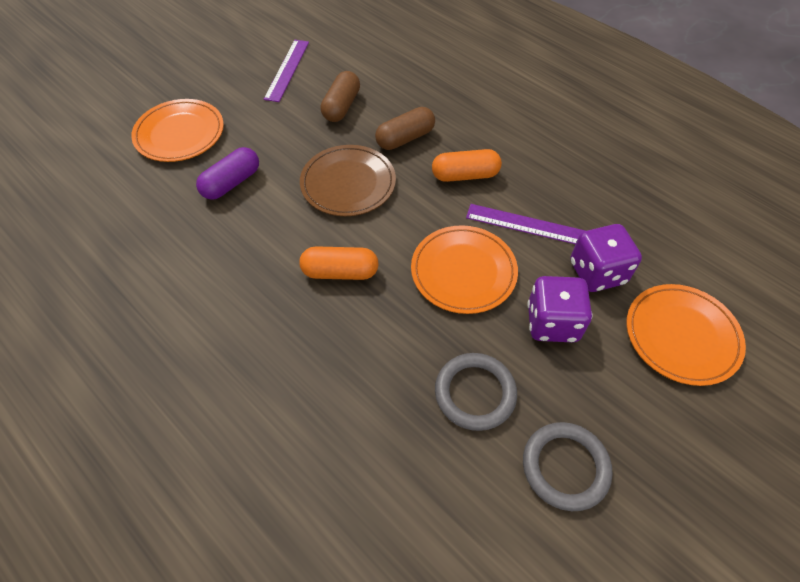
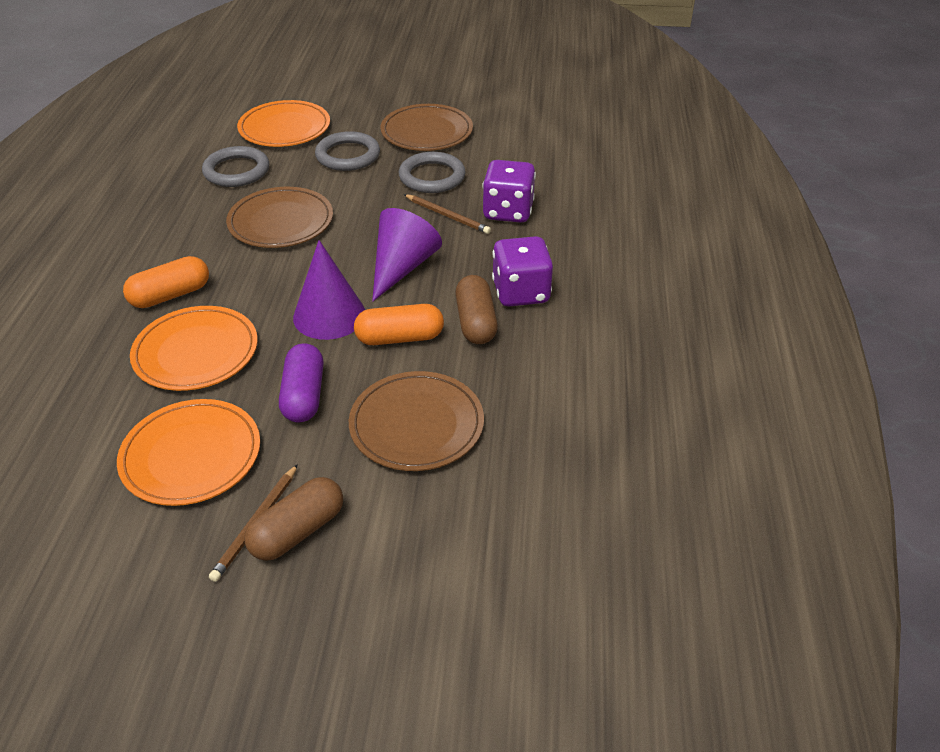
brown pencil: 0 -> 2
brown plate: 1 -> 3
grey ring: 2 -> 3
purple cone: 0 -> 2
purple ruler: 2 -> 0

